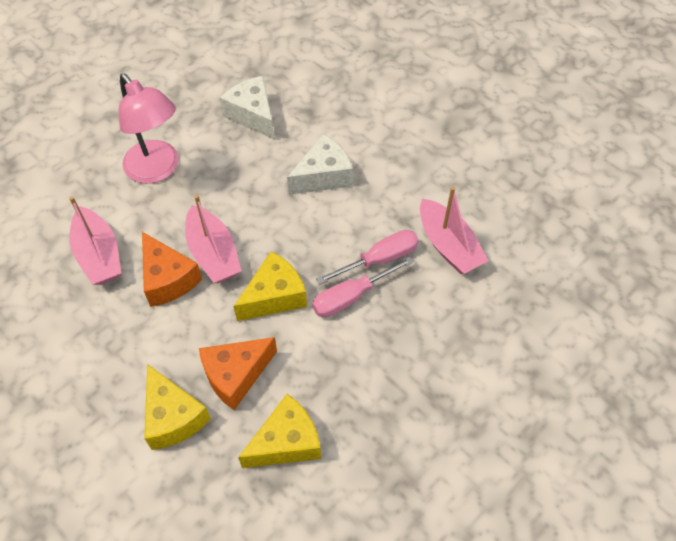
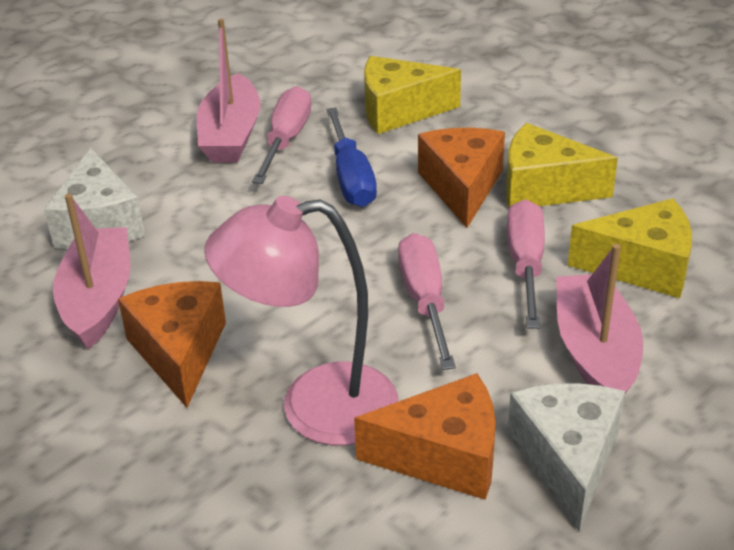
blue screwdriver: 0 -> 1
orange cheese: 2 -> 3
pink screwdriver: 2 -> 3

